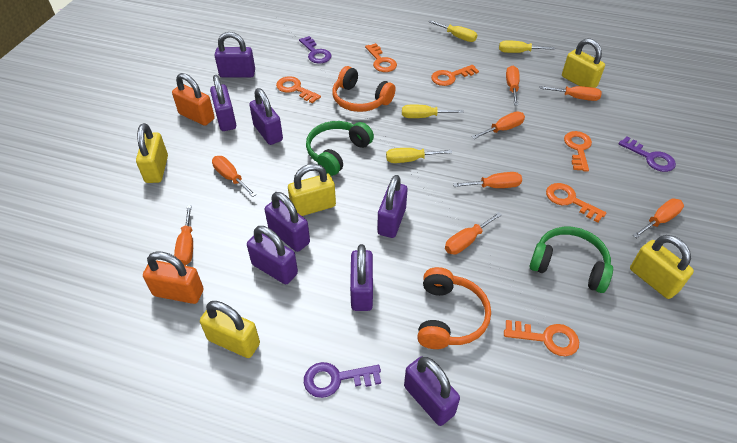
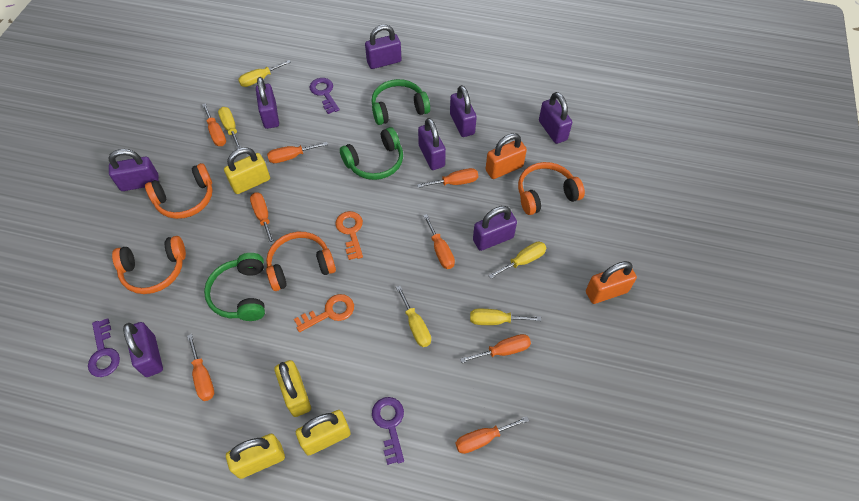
green headphones: 2 -> 3
orange headphones: 2 -> 4
orange key: 6 -> 2
yellow padlock: 5 -> 4
yellow screwdriver: 4 -> 5

